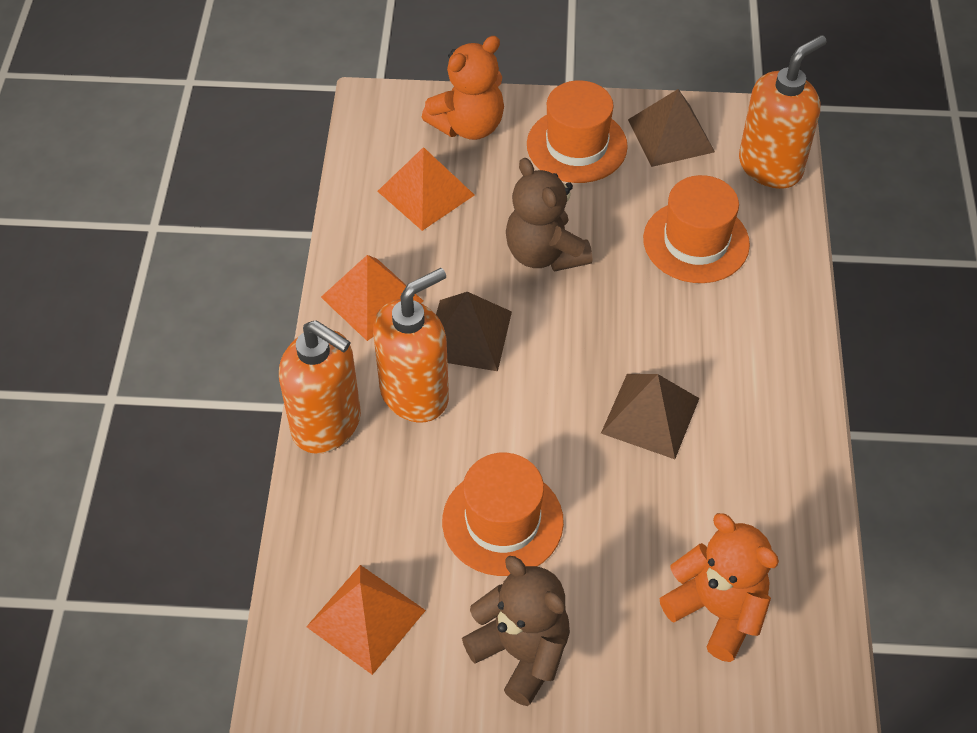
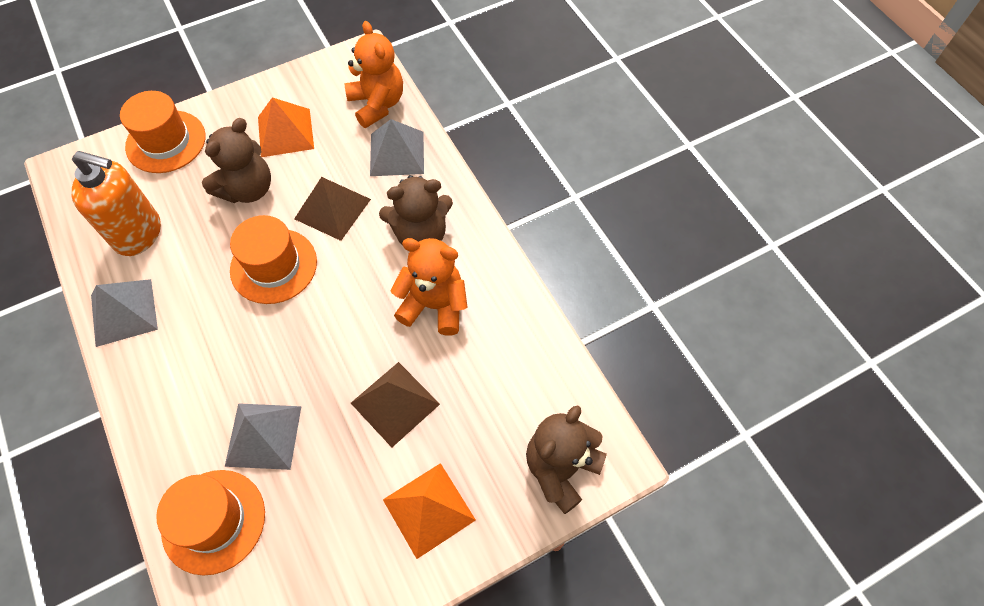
brown pyramid: 3 -> 2
brown teddy bear: 2 -> 3
grey pyramid: 0 -> 3
orange pyramid: 3 -> 2
orange soap dispenser: 3 -> 1

